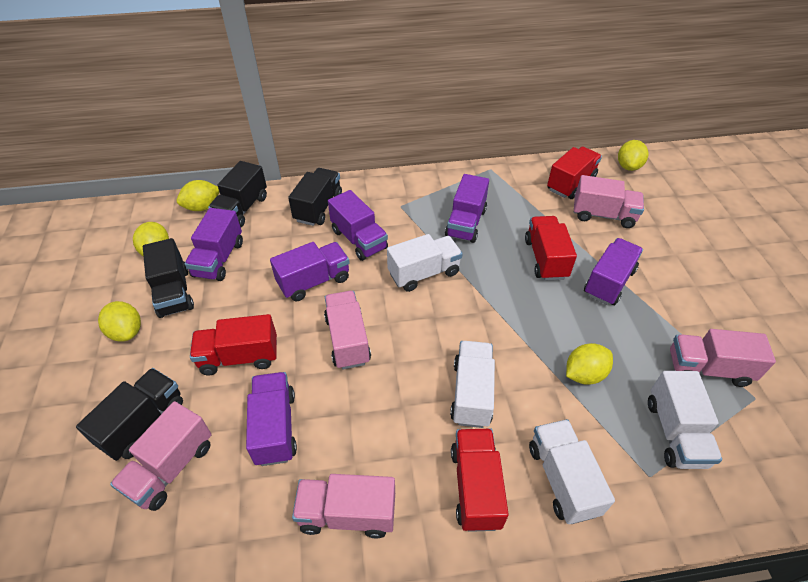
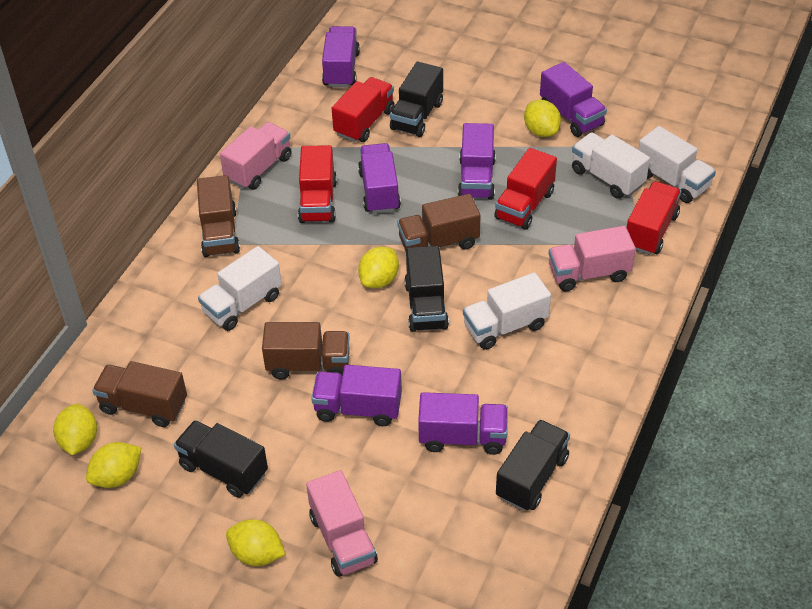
brown truck: 0 -> 4
pink truck: 5 -> 3

